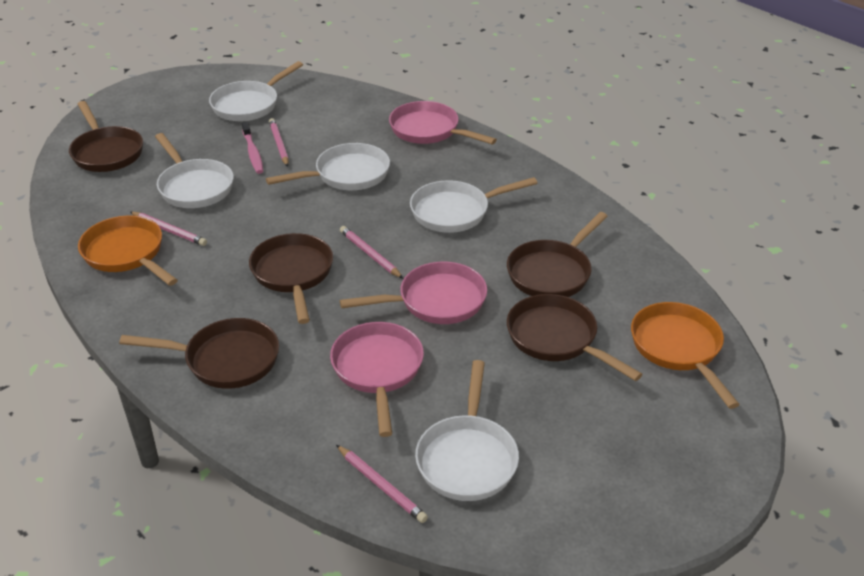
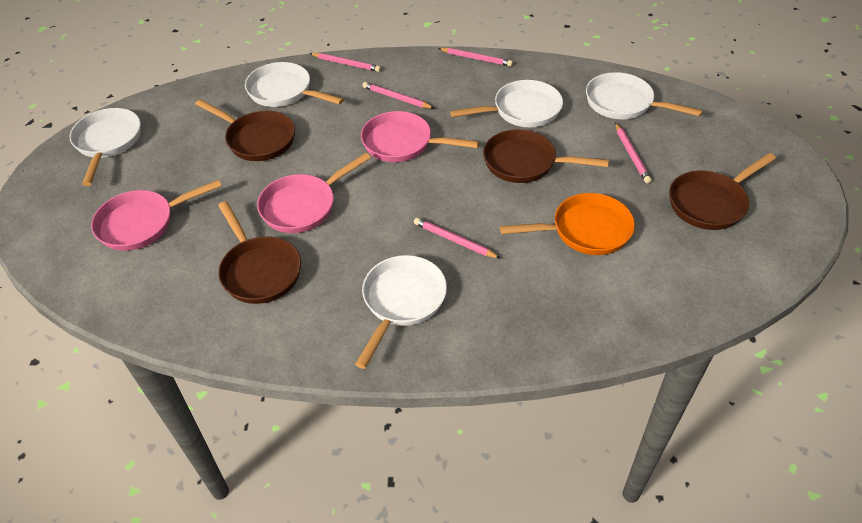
brown pan: 5 -> 4
orange pan: 2 -> 1
pink pencil: 4 -> 5
pink toothbrush: 1 -> 0

